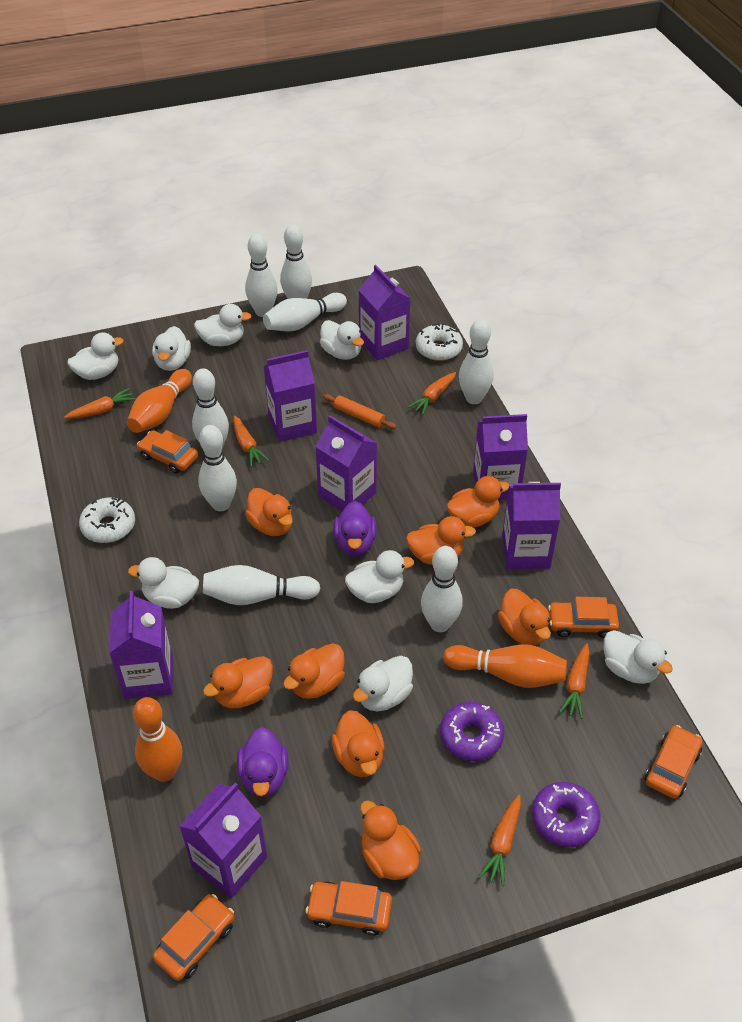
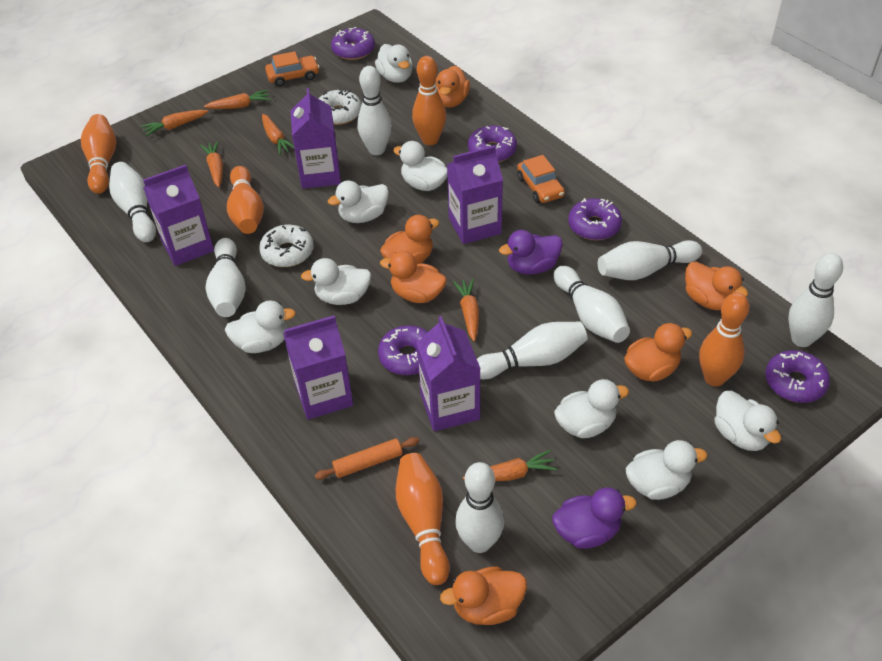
orange bowling pin: 3 -> 5
orange car: 5 -> 2
orange carrot: 5 -> 6
orange duck: 8 -> 6
purple carton: 7 -> 5
purple donut: 2 -> 5

